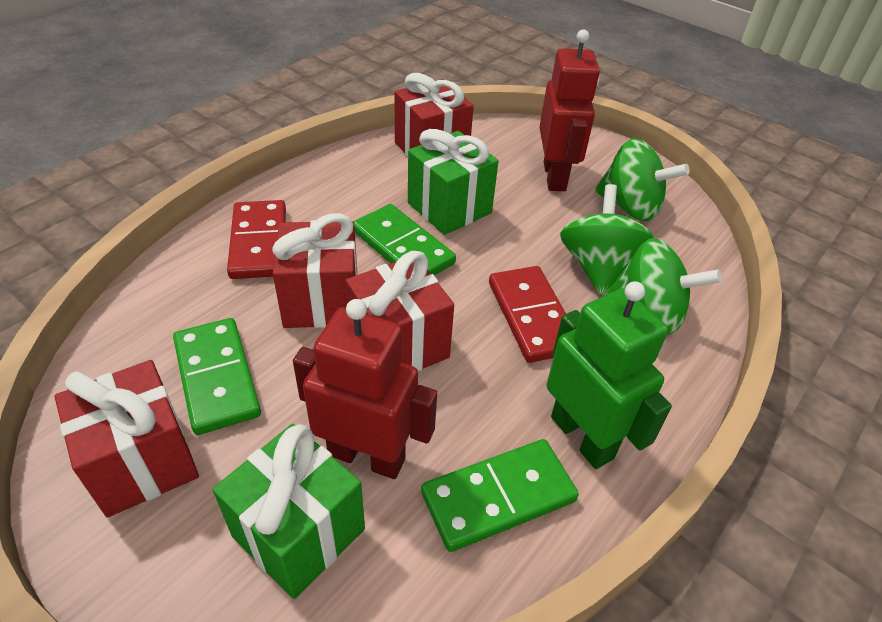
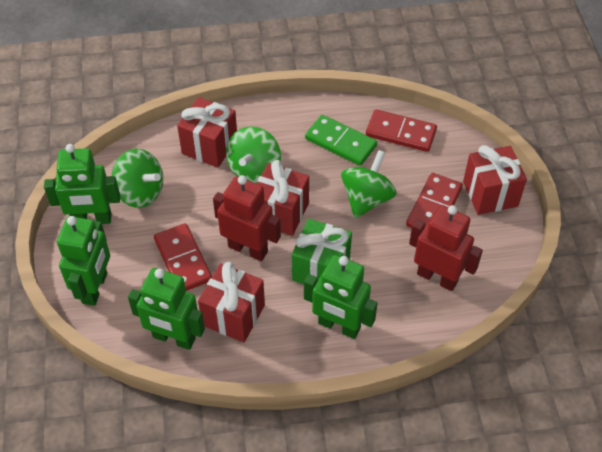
green domino: 3 -> 1
green gift: 2 -> 1
green robot: 1 -> 4
red domino: 2 -> 3

